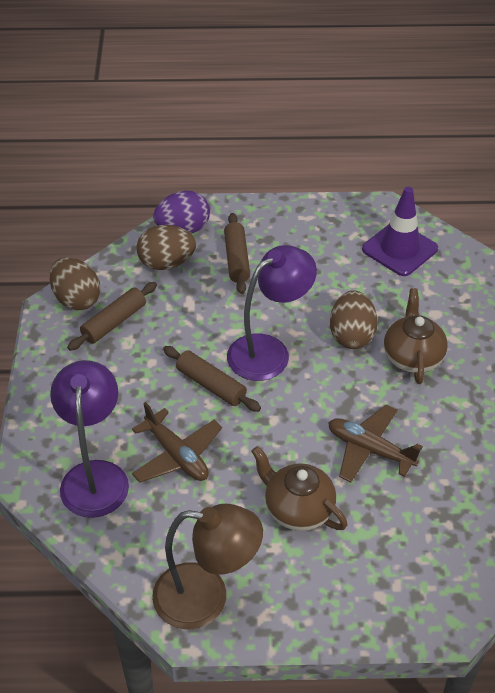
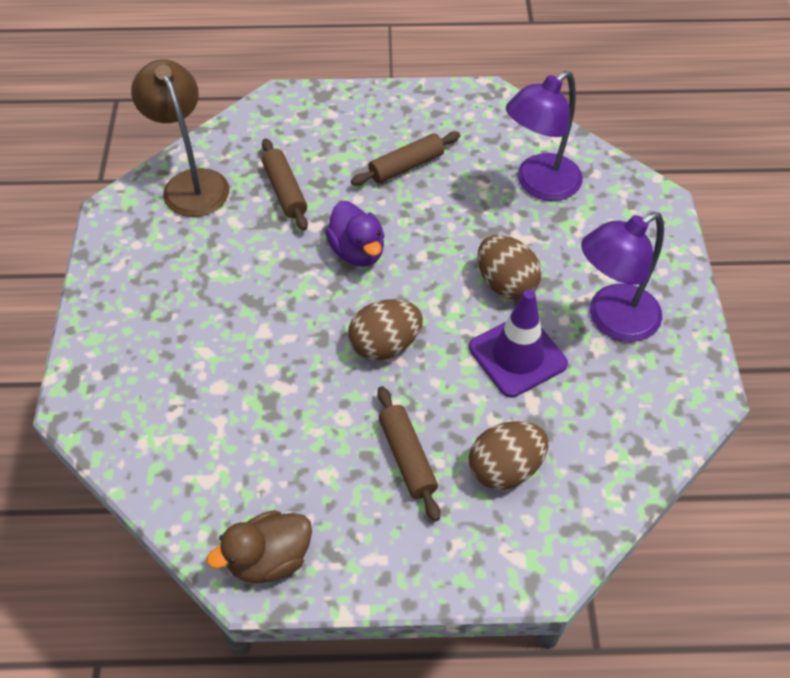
brown duck: 0 -> 1
brown plane: 2 -> 0
brown teapot: 2 -> 0
purple duck: 0 -> 1
purple egg: 1 -> 0

